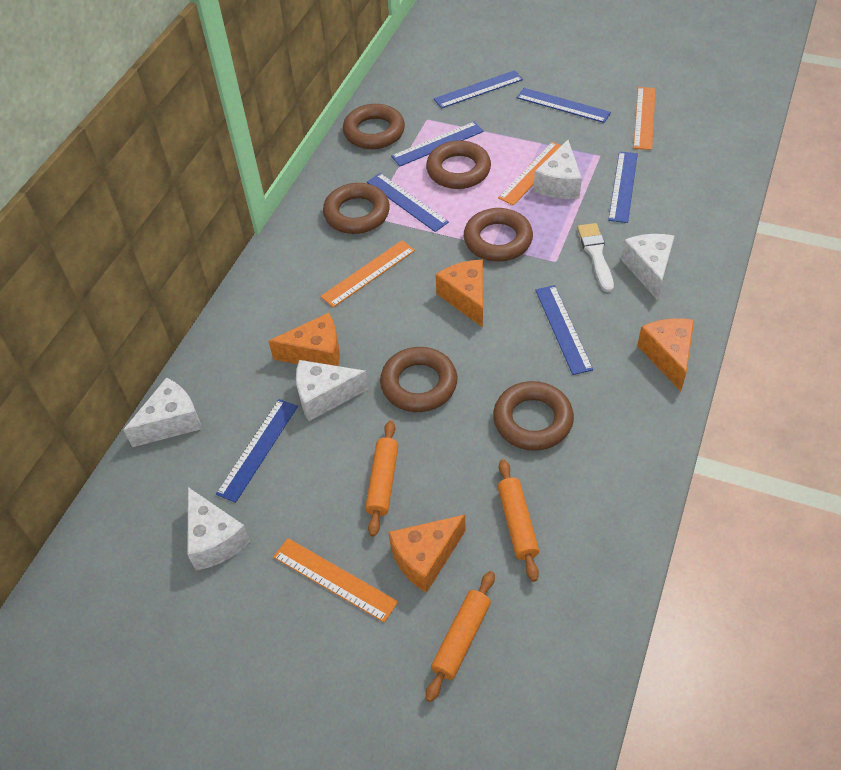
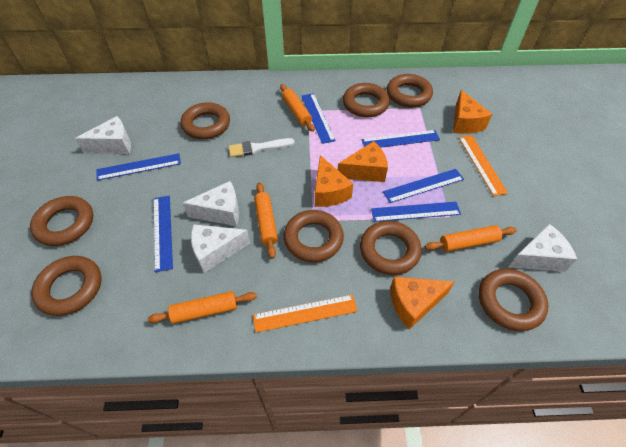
blue ruler: 7 -> 6
brown ring: 6 -> 8
orange rolling pin: 3 -> 4
orange ruler: 4 -> 2
white cheese: 5 -> 4

